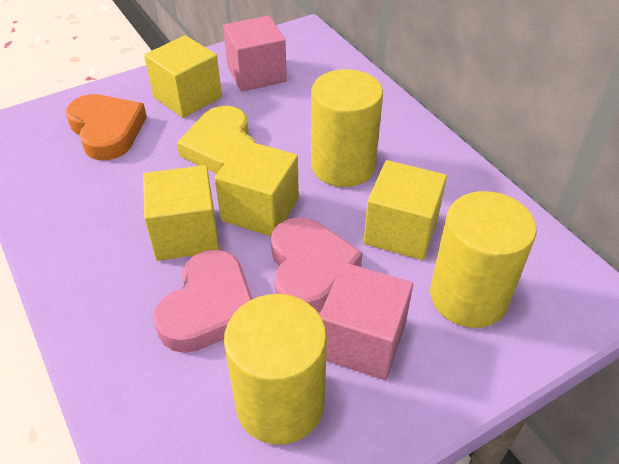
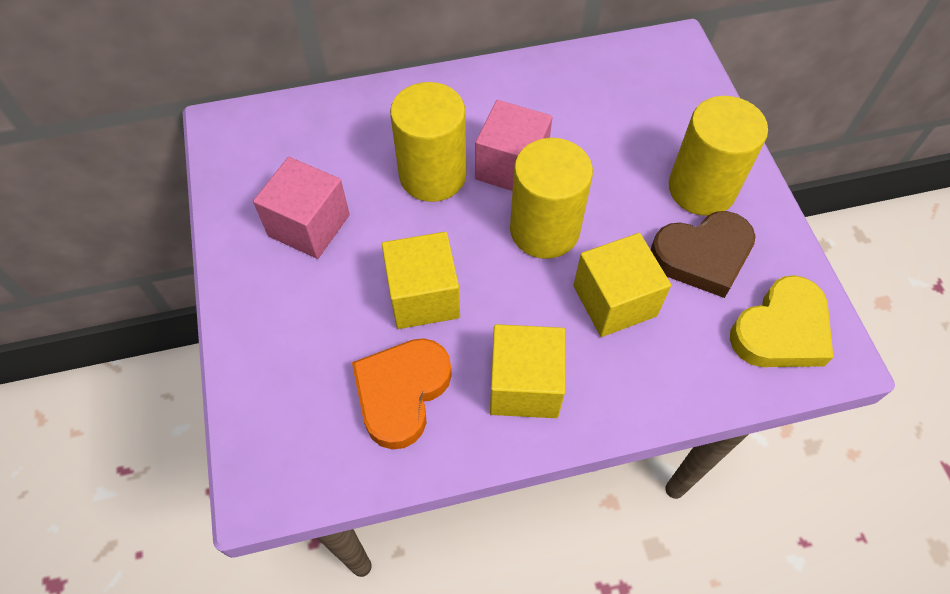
brown heart: 0 -> 1
pink heart: 2 -> 0
yellow cube: 4 -> 3

